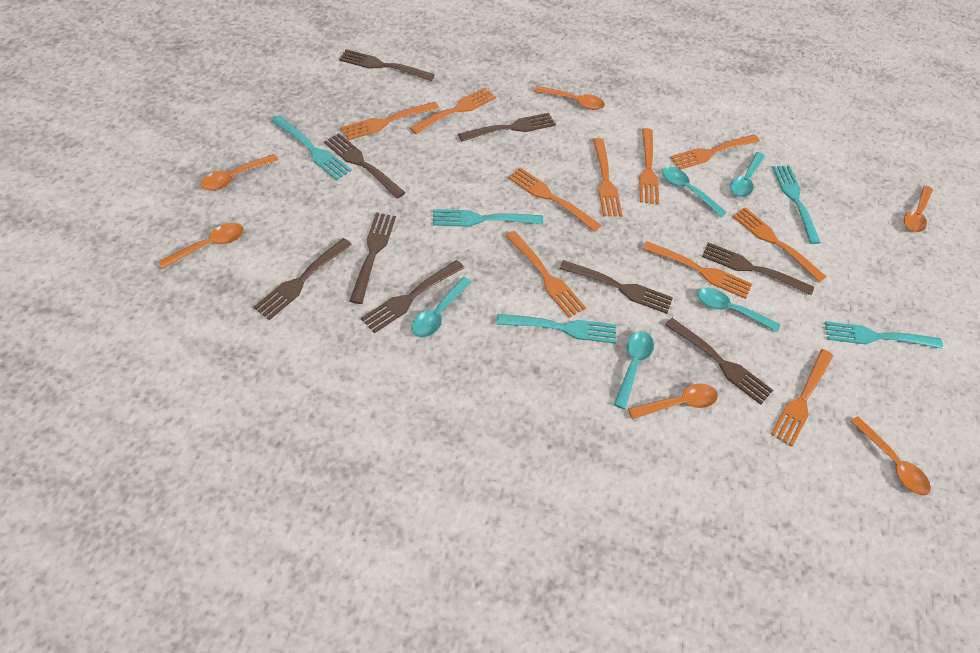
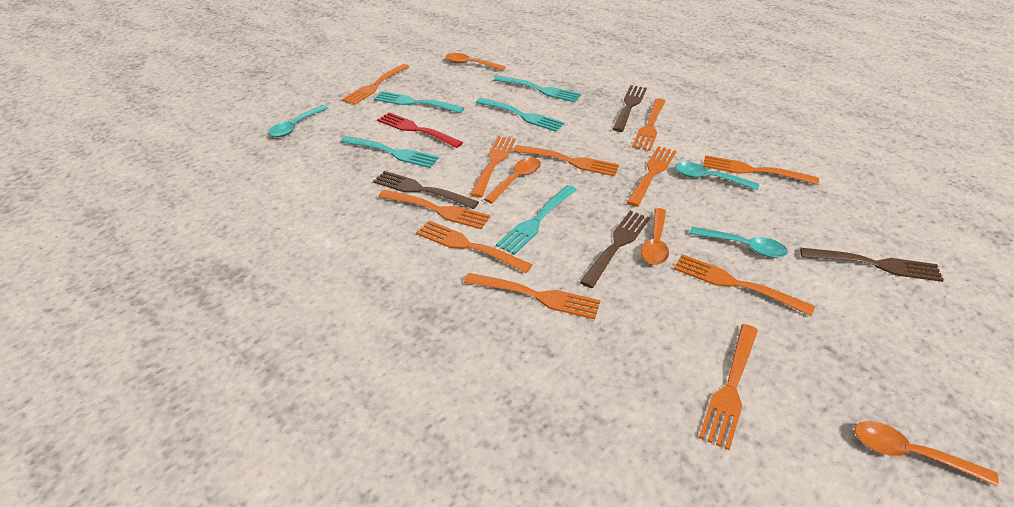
brown fork: 9 -> 4
orange fork: 10 -> 11
orange spoon: 6 -> 4
red fork: 0 -> 1
turquoise spoon: 5 -> 3

